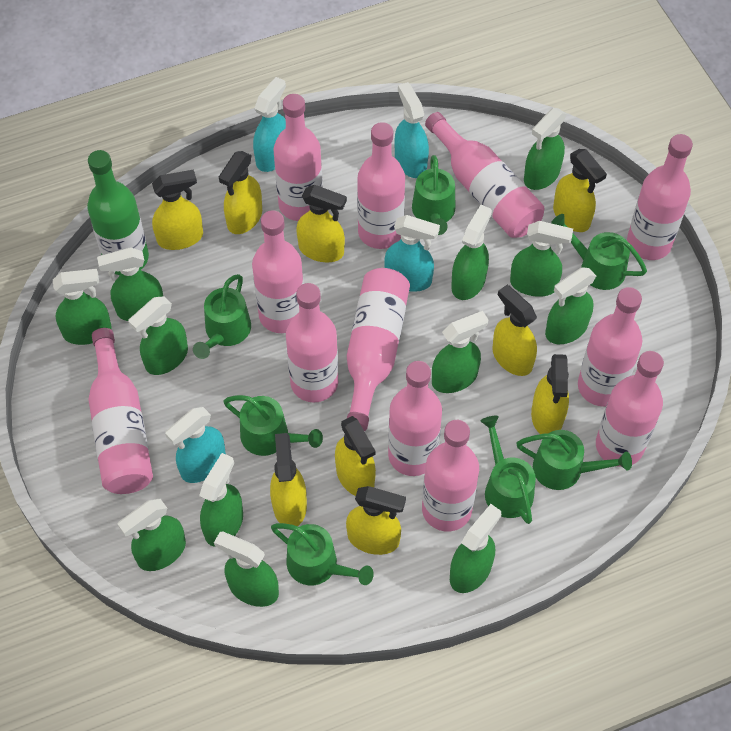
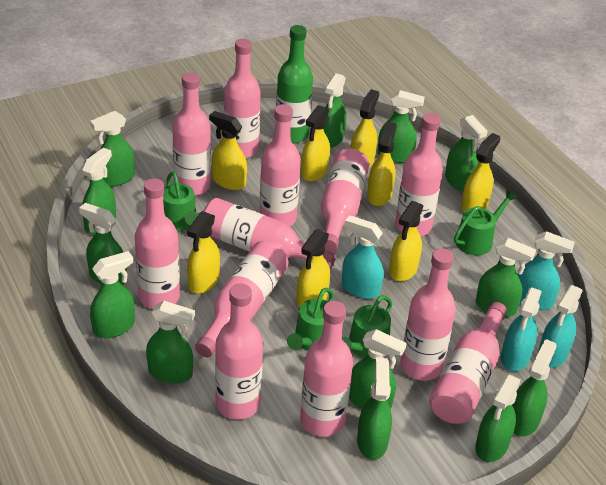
green spray bottle: 12 -> 13
green watering can: 7 -> 4
yellow spray bottle: 9 -> 8

